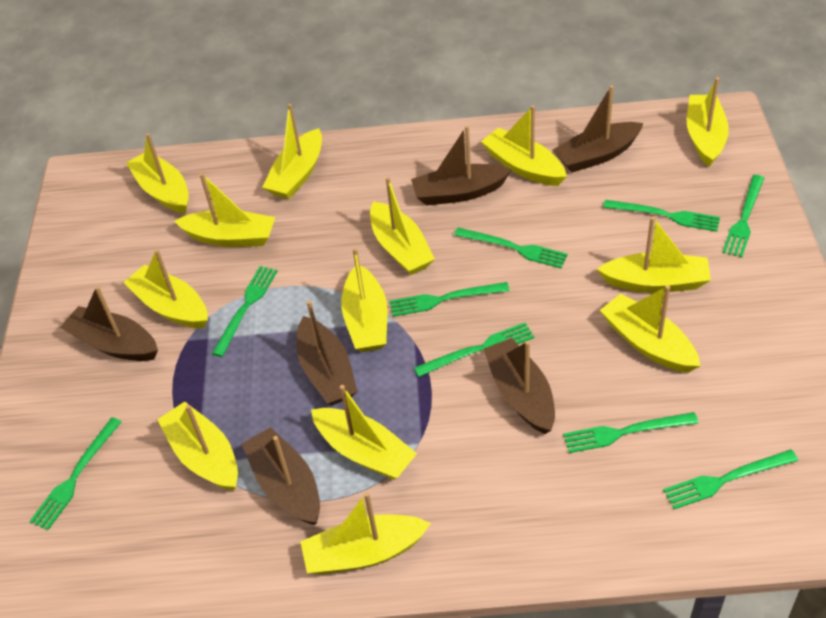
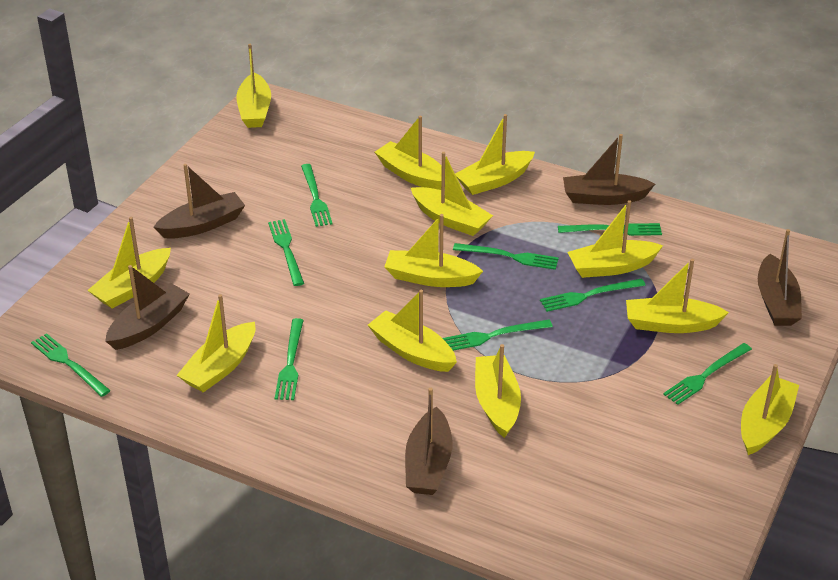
brown boat: 6 -> 5
yellow boat: 13 -> 12

